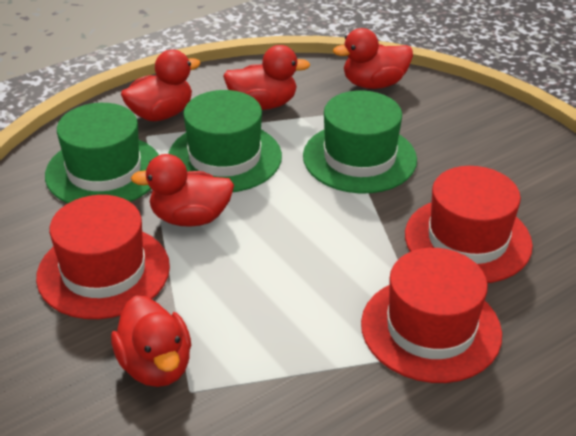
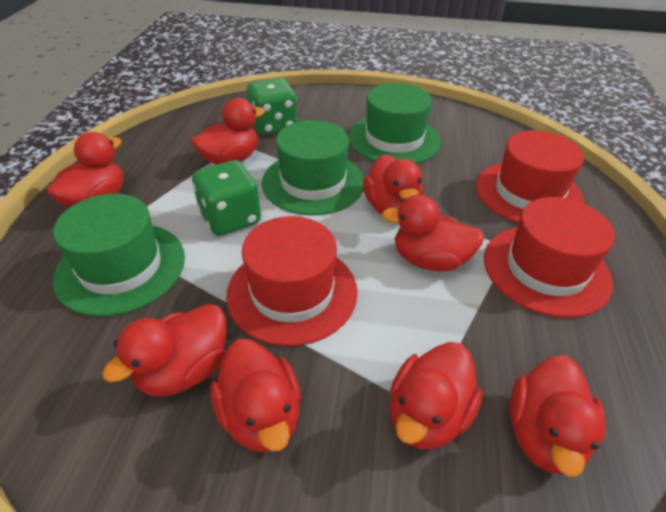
green dice: 0 -> 2
red duck: 5 -> 8

